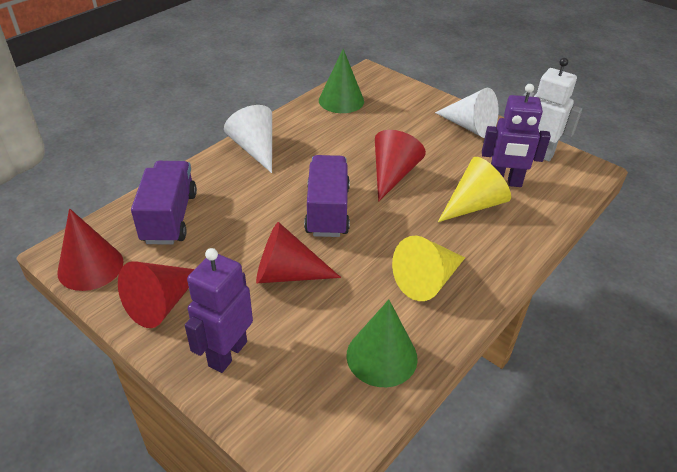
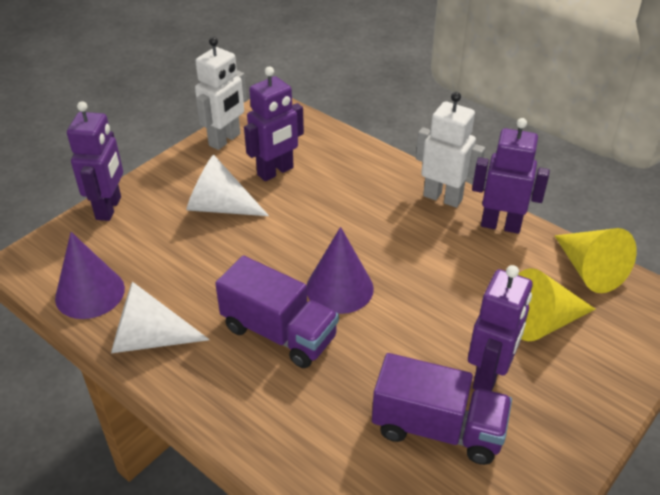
green cone: 2 -> 0
purple cone: 0 -> 2
purple robot: 2 -> 4
red cone: 4 -> 0
white robot: 1 -> 2

